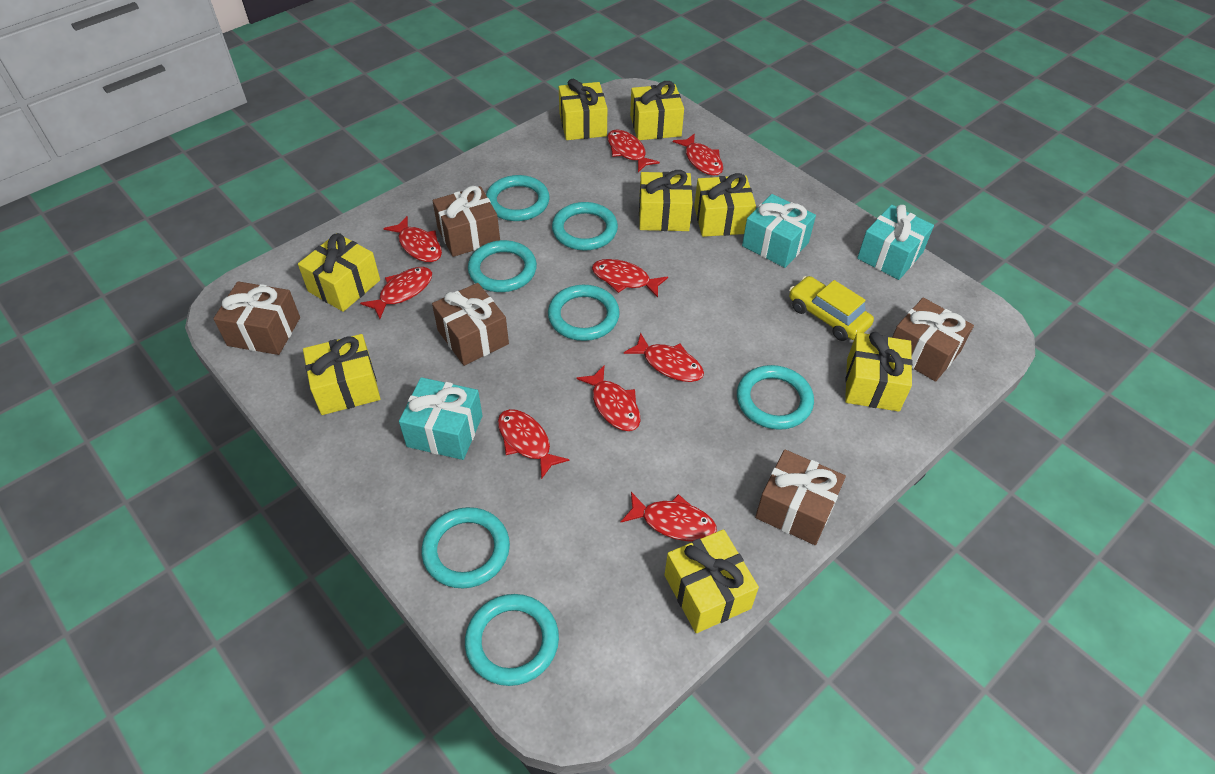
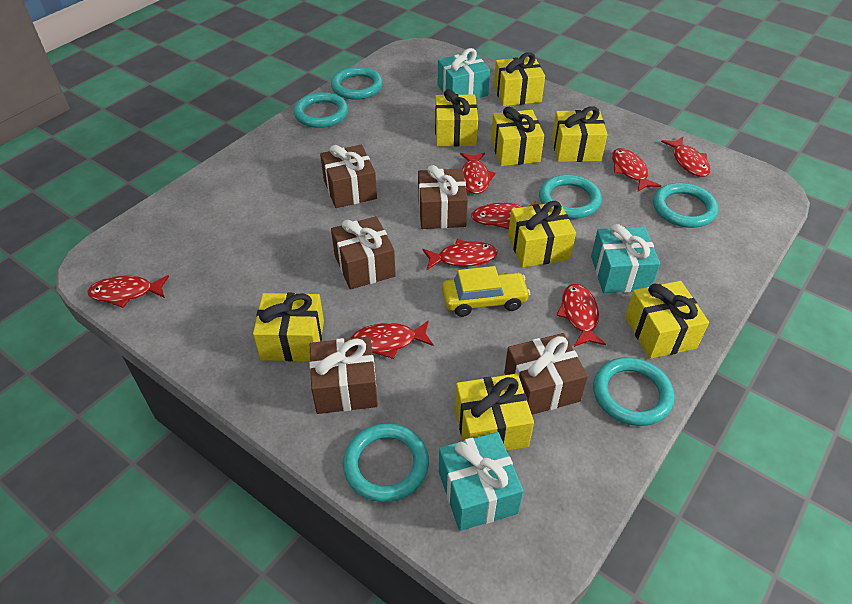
red fish: 9 -> 8
turquoise ring: 7 -> 6

